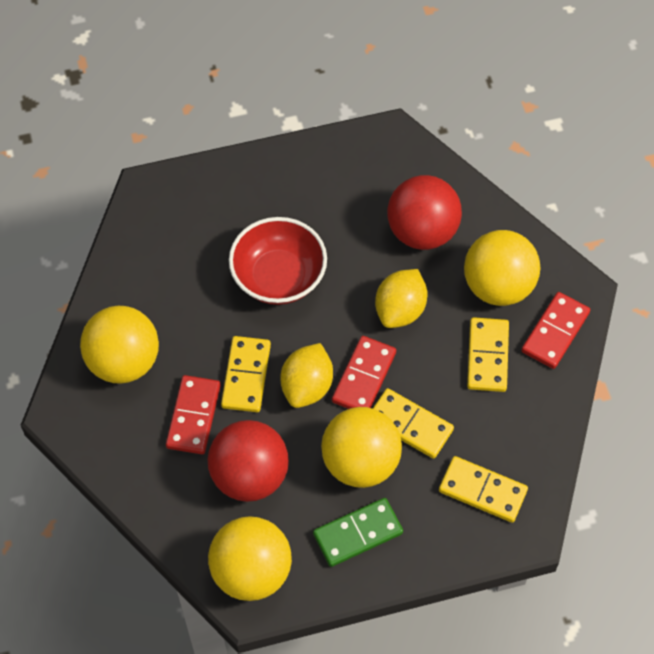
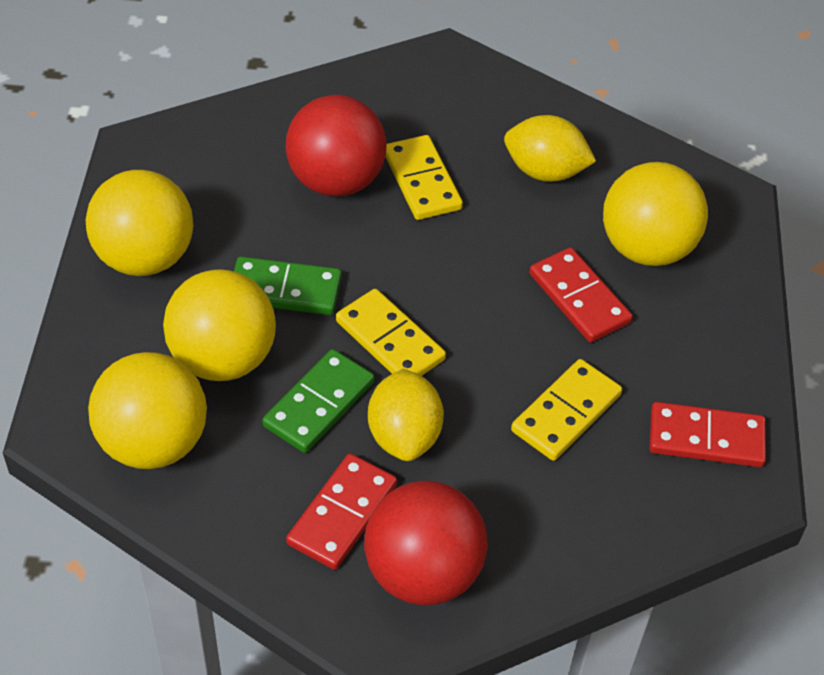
green domino: 1 -> 2
red bowl: 1 -> 0
yellow domino: 4 -> 3

